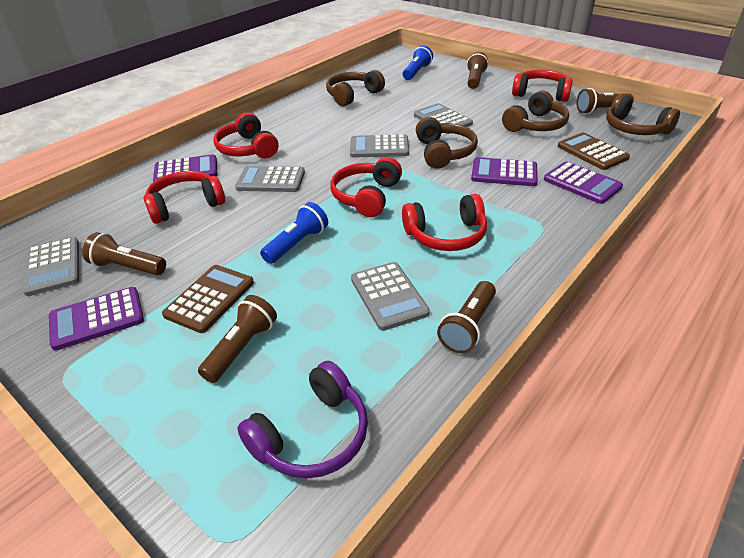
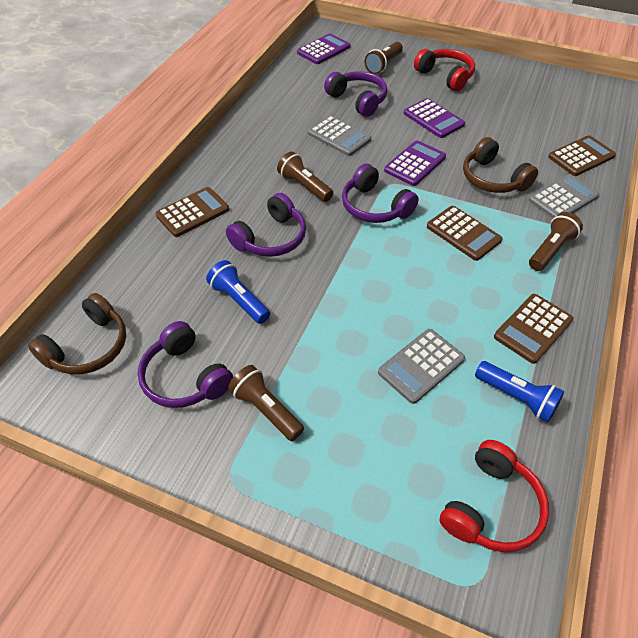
brown calculator: 2 -> 4
brown flashlight: 5 -> 4
brown headphones: 4 -> 2
grey calculator: 5 -> 3
purple calculator: 4 -> 3
purple headphones: 1 -> 4
red headphones: 5 -> 2

